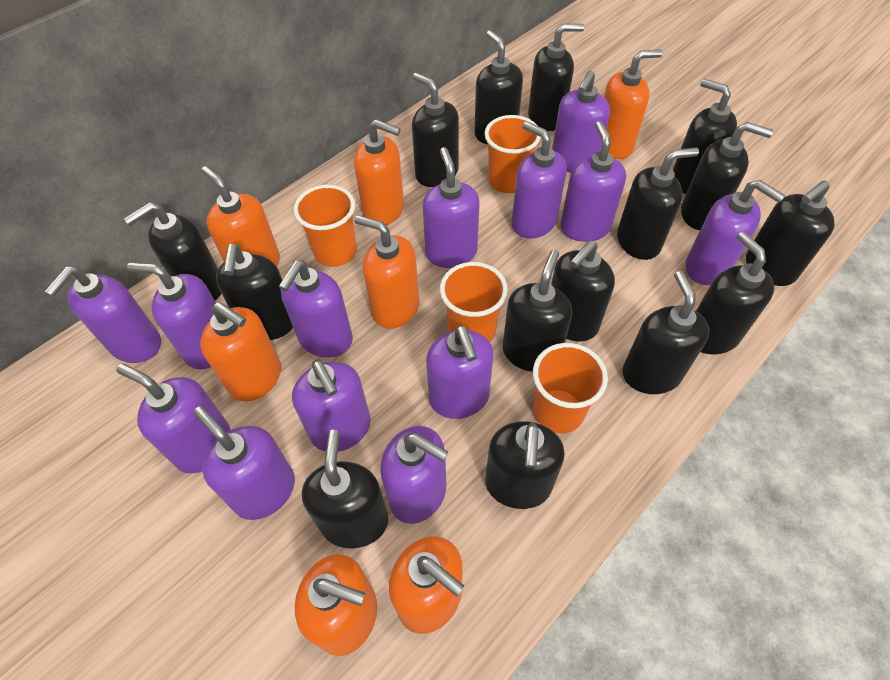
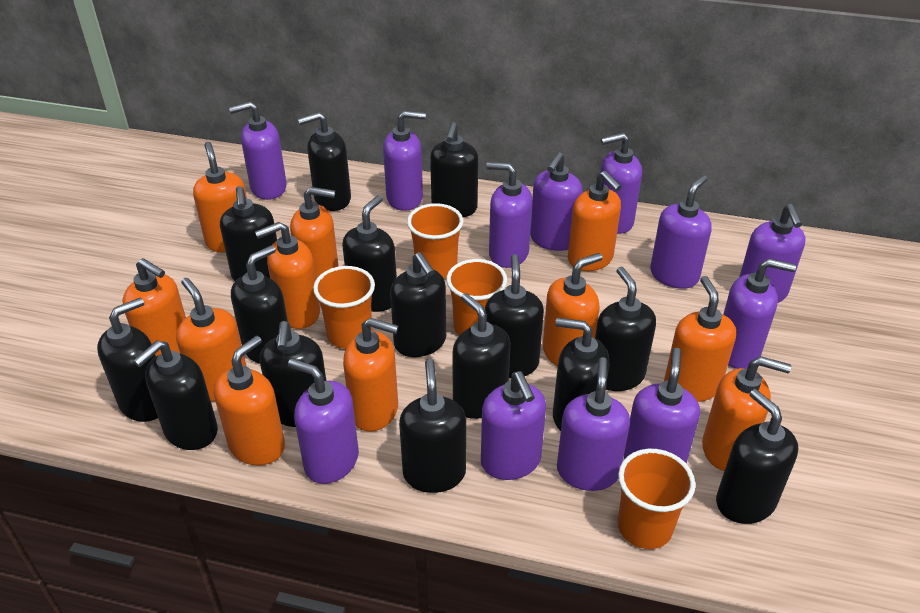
orange soap dispenser: 7 -> 11
purple soap dispenser: 13 -> 12

